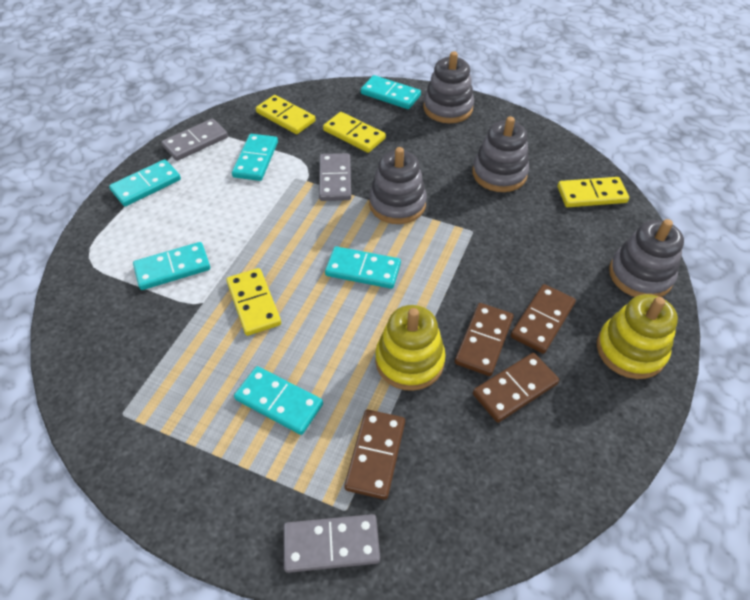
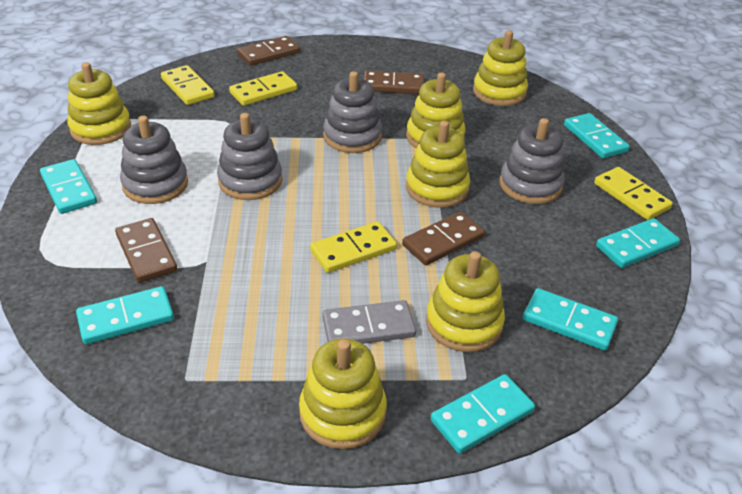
grey domino: 3 -> 1
yellow stacking toy: 2 -> 6

